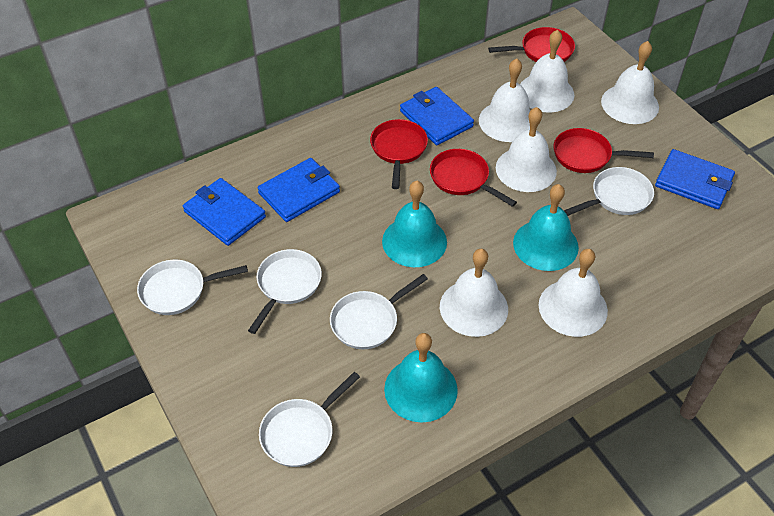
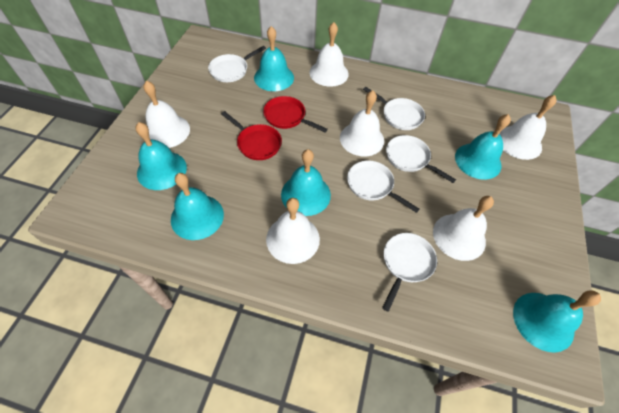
blue wallet: 4 -> 0
red pan: 4 -> 2
turquoise bell: 3 -> 6

